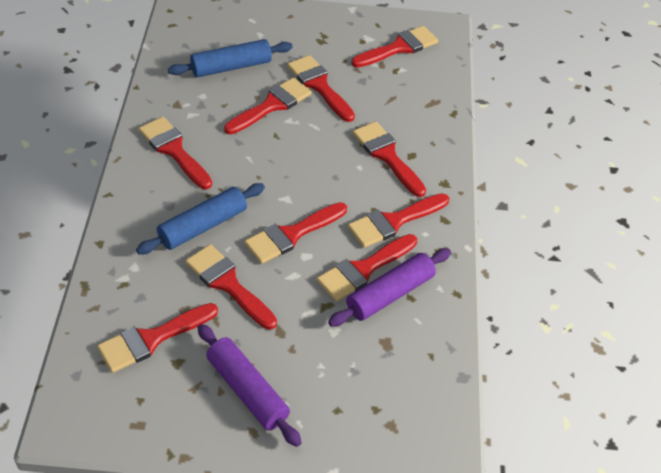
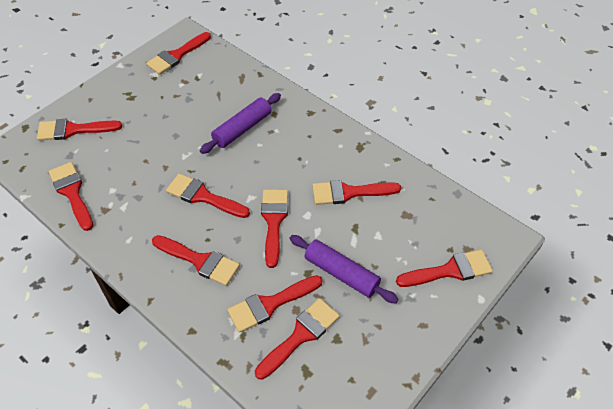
blue rolling pin: 2 -> 0

